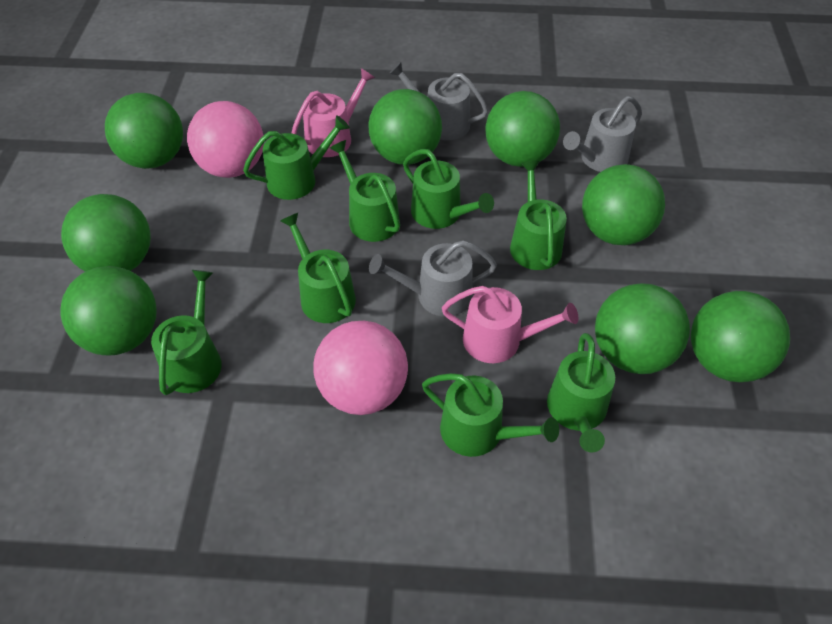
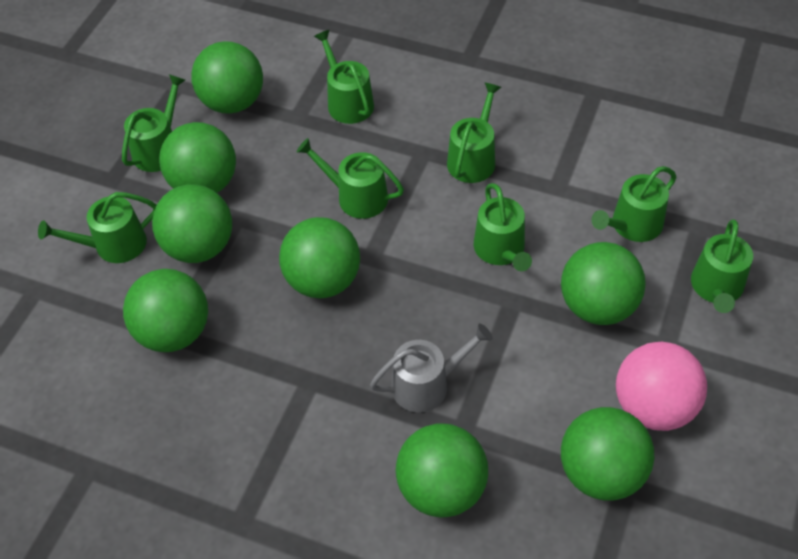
grey watering can: 3 -> 1
pink ball: 2 -> 1
pink watering can: 2 -> 0

